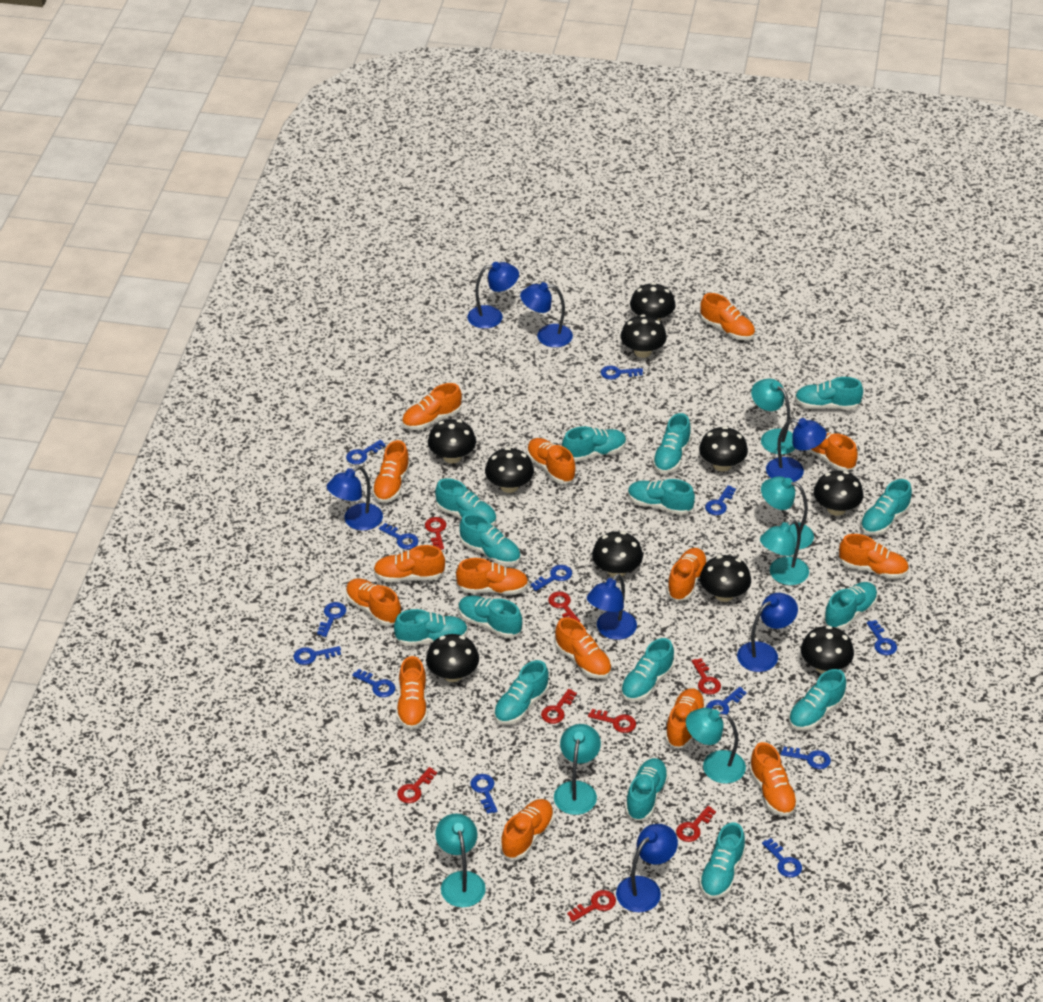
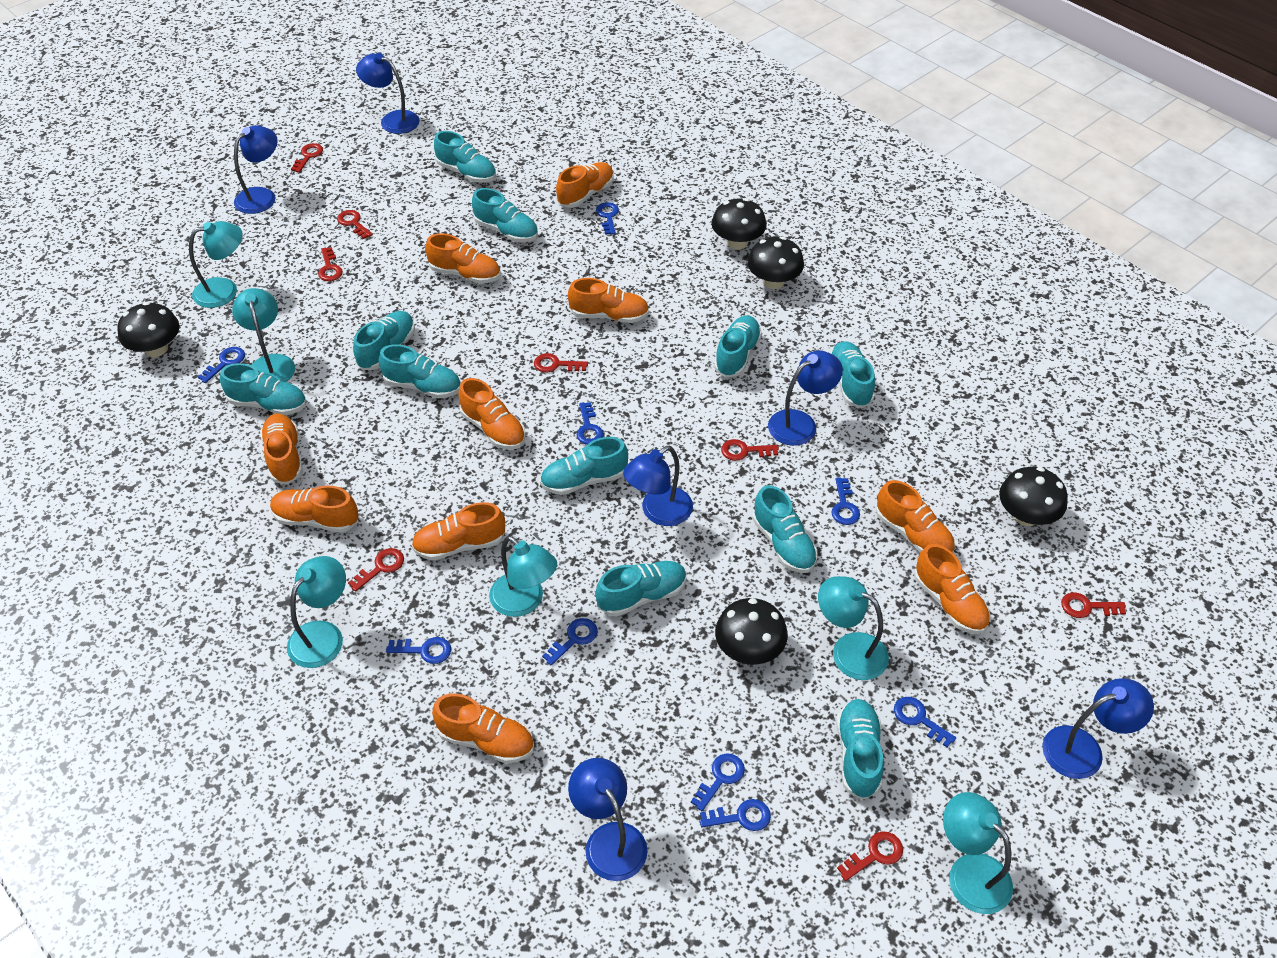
black mushroom: 10 -> 5
blue key: 13 -> 9
blue lamp: 7 -> 6
orange shoe: 15 -> 10
turquoise shoe: 15 -> 11

